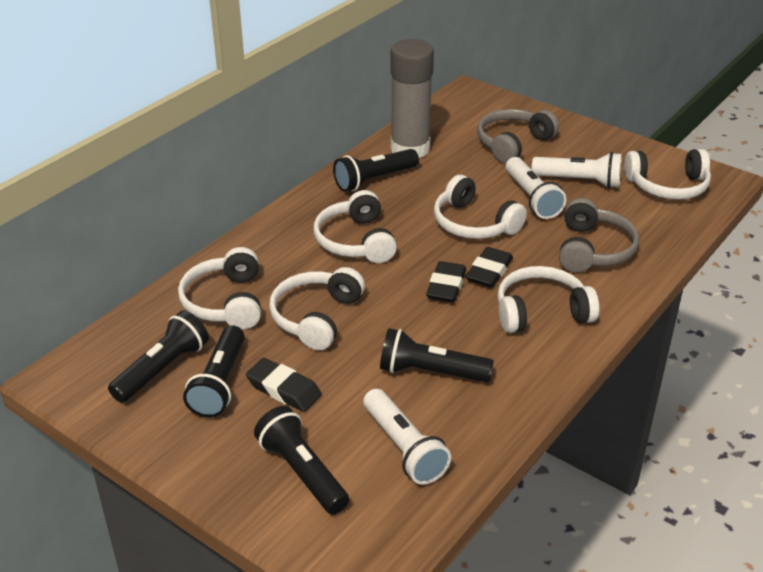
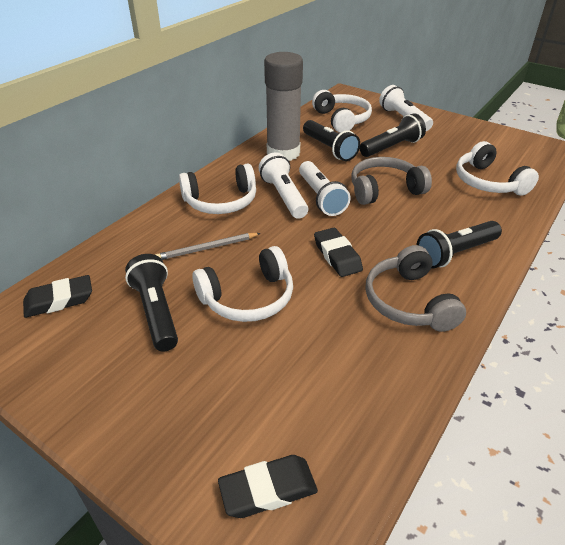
black flashlight: 5 -> 4
grey pencil: 0 -> 1
white headphones: 6 -> 4

